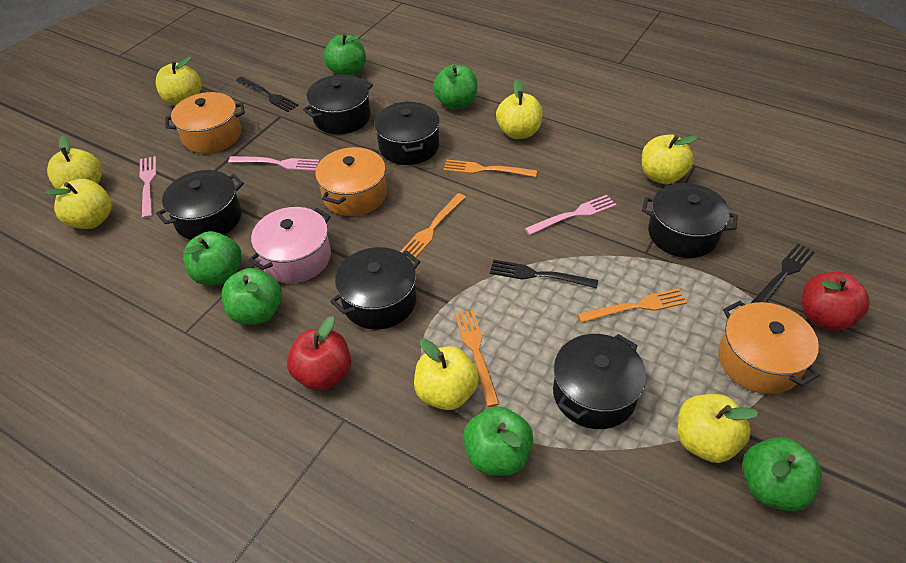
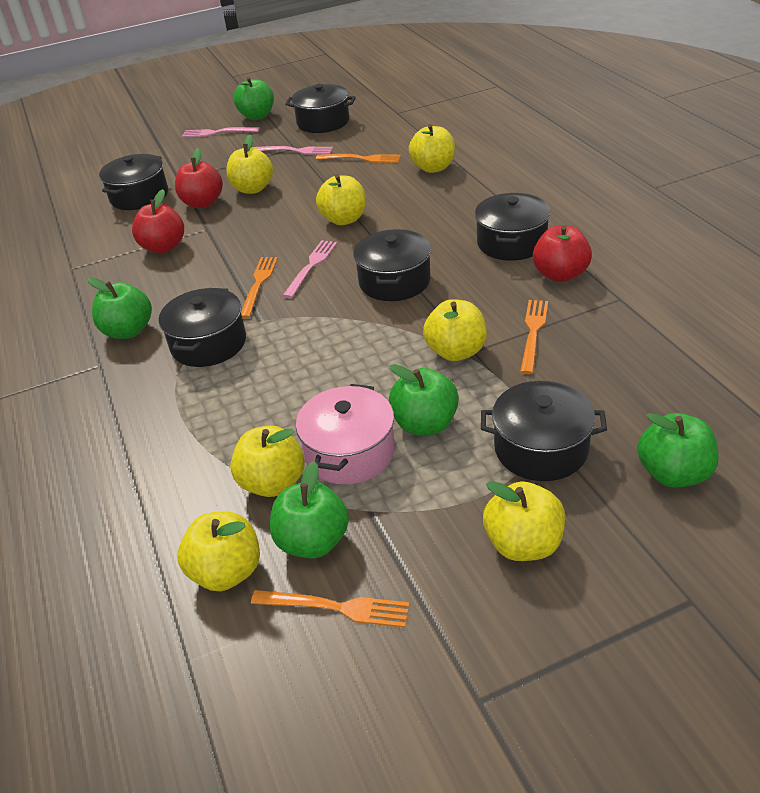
black fork: 3 -> 0
green apple: 6 -> 5
orange pot: 3 -> 0
red apple: 2 -> 3

